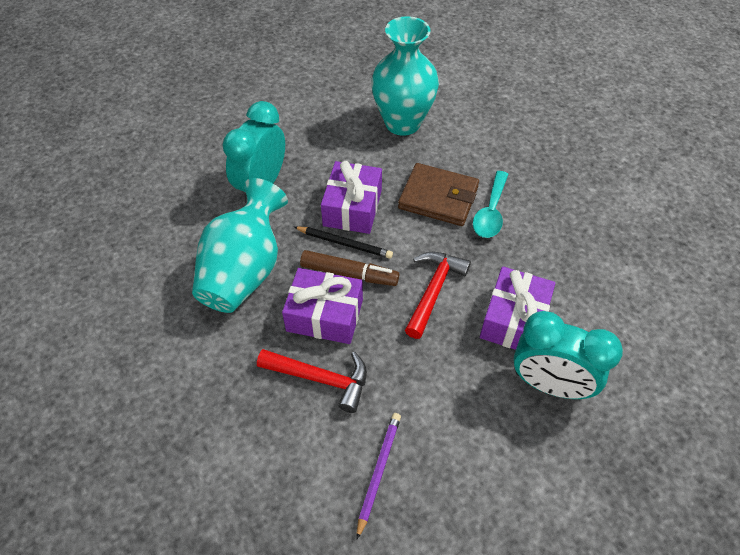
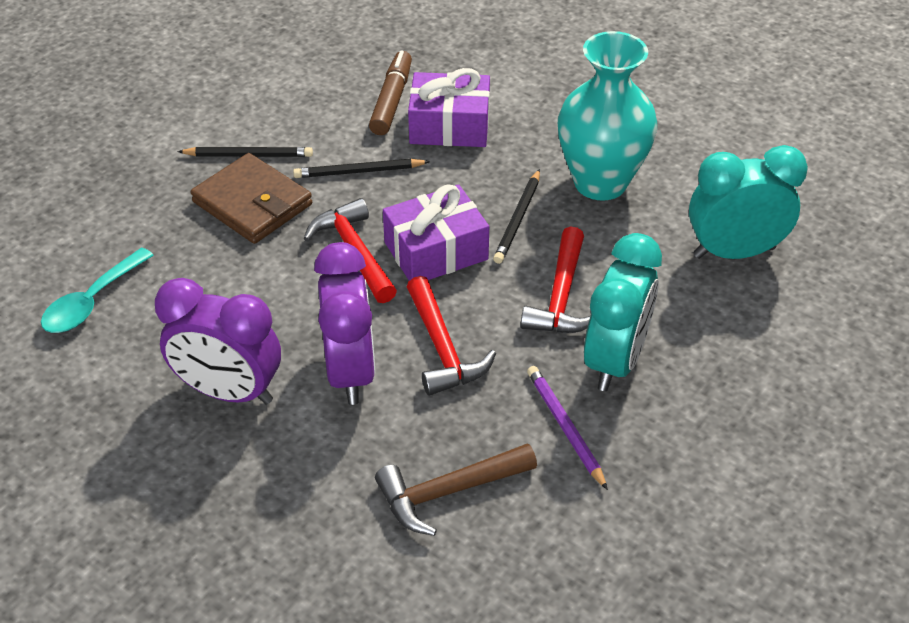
black pencil: 1 -> 3
brown hammer: 0 -> 1
purple clock: 0 -> 2
purple gift: 3 -> 2
red hammer: 2 -> 3
turquoise vase: 2 -> 1

